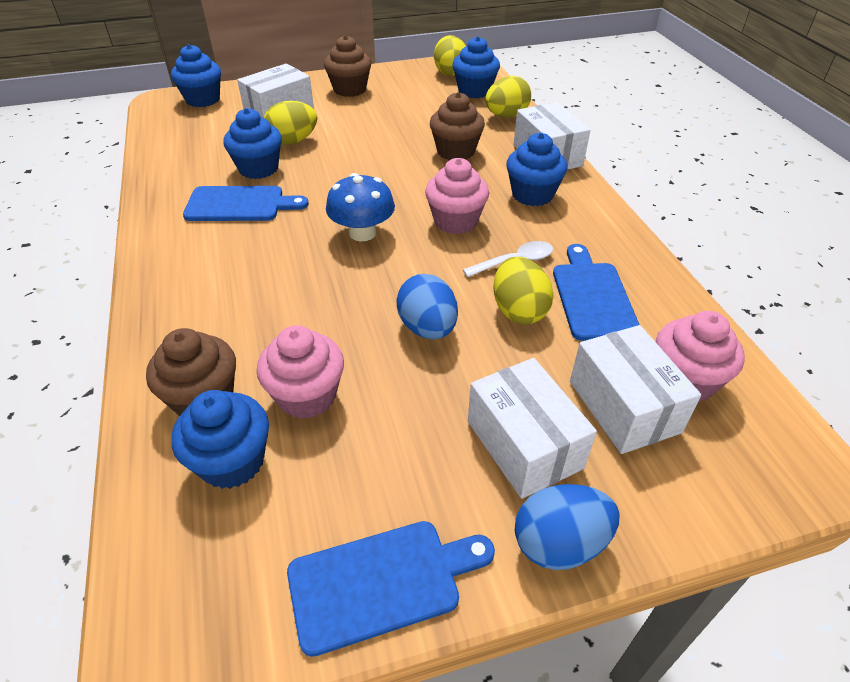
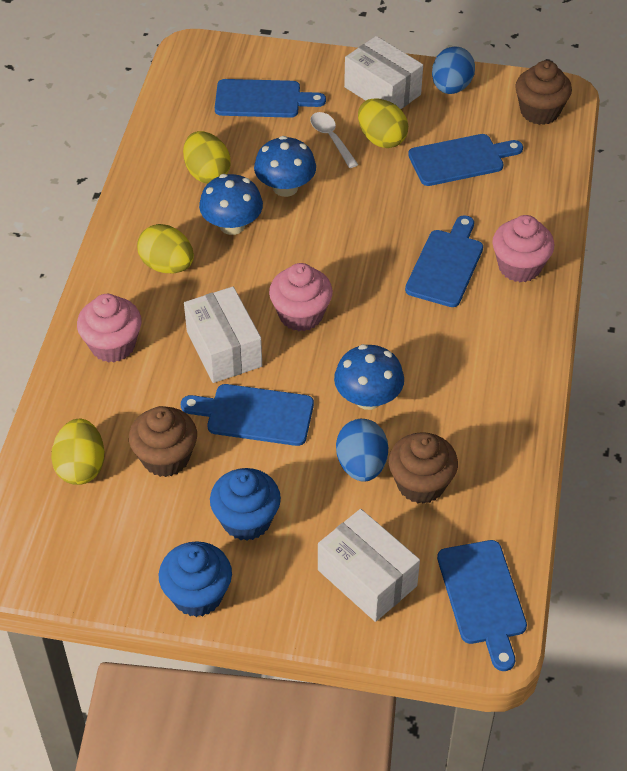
blue cupcake: 5 -> 2
blue cutting board: 3 -> 5
blue mushroom: 1 -> 3
white box: 4 -> 3

